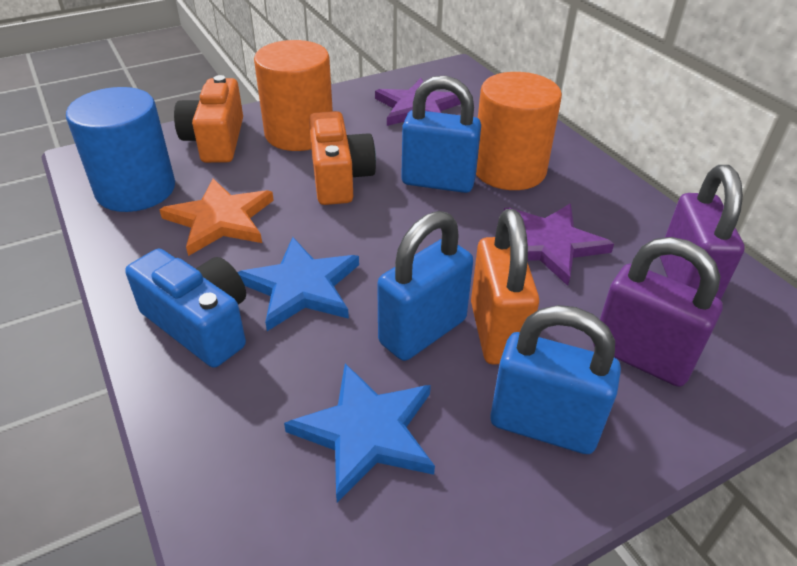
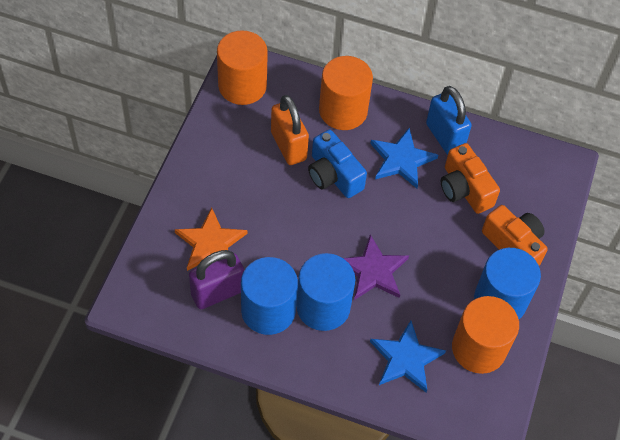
blue cylinder: 1 -> 3
blue padlock: 3 -> 1
orange cylinder: 2 -> 3
purple padlock: 2 -> 1
purple star: 2 -> 1

